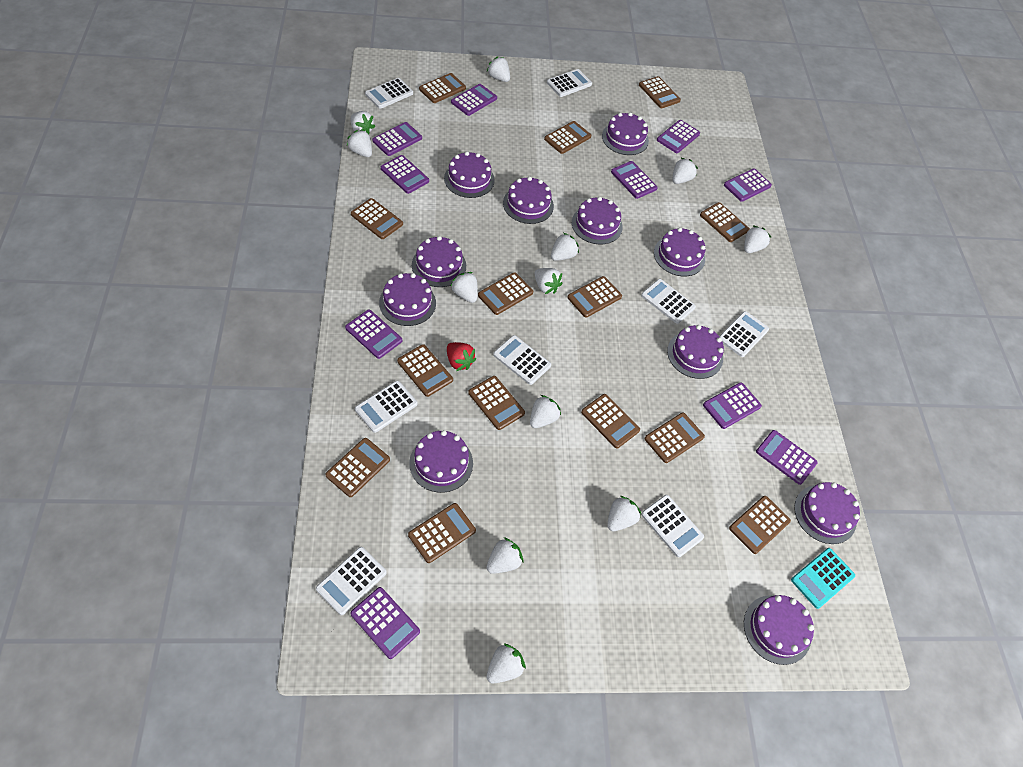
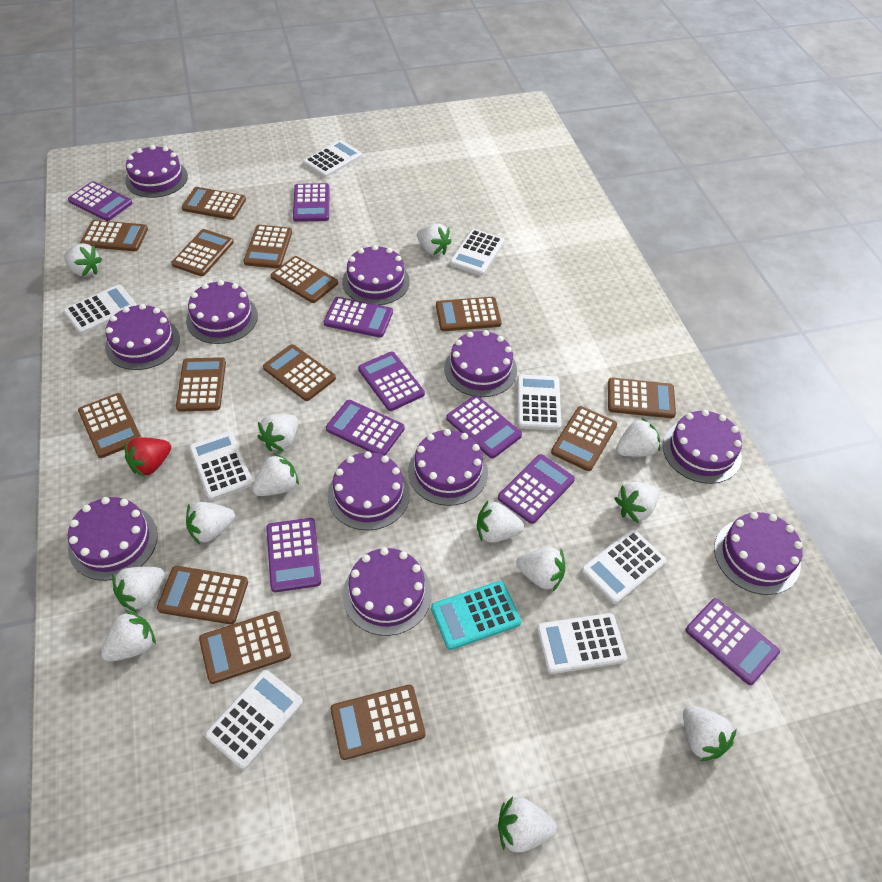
purple calculator: 10 -> 9
white strawberry: 12 -> 13

